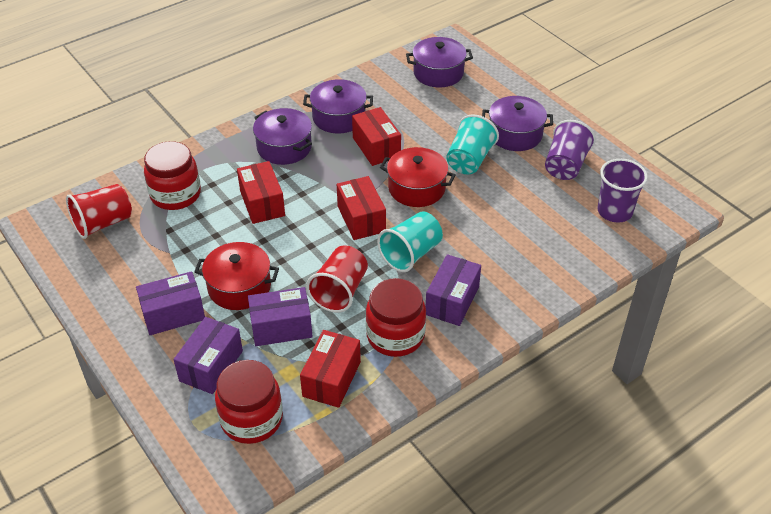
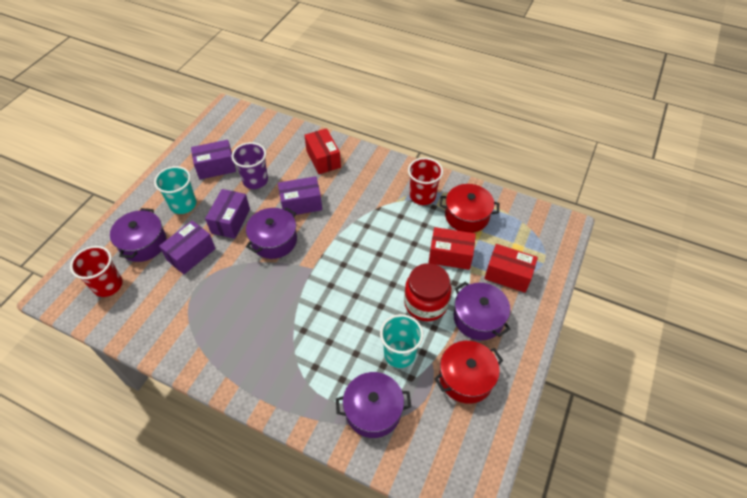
purple cup: 2 -> 1
red box: 4 -> 3
red jar: 3 -> 1

